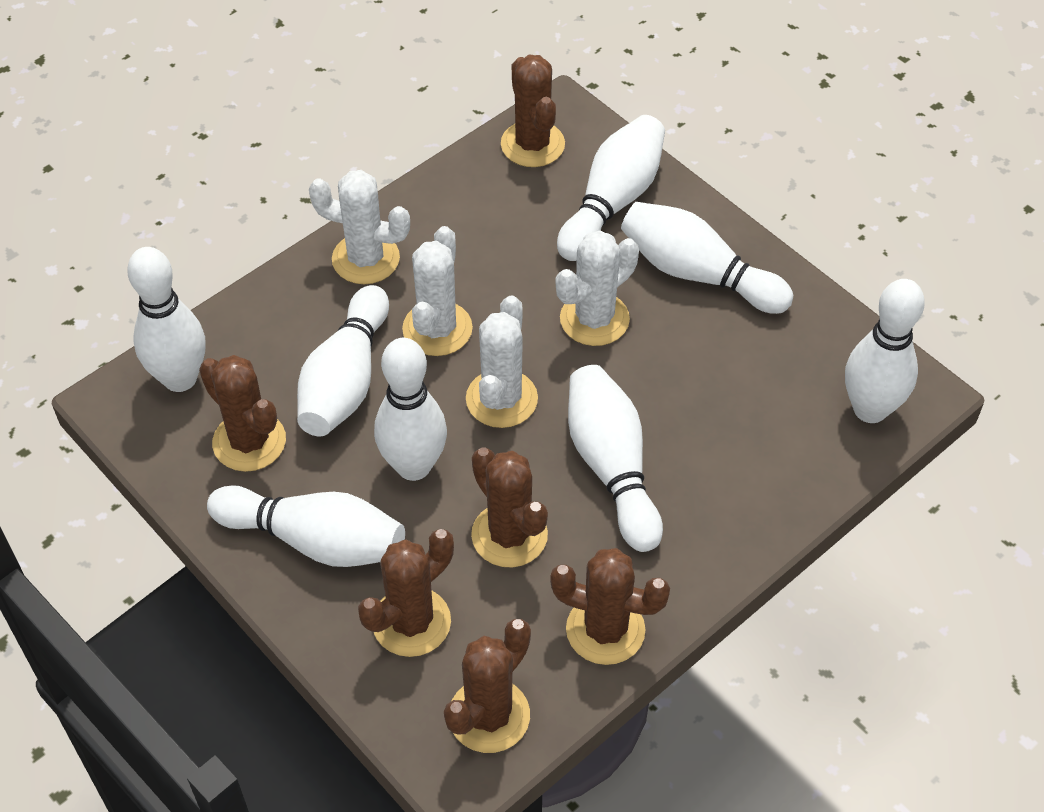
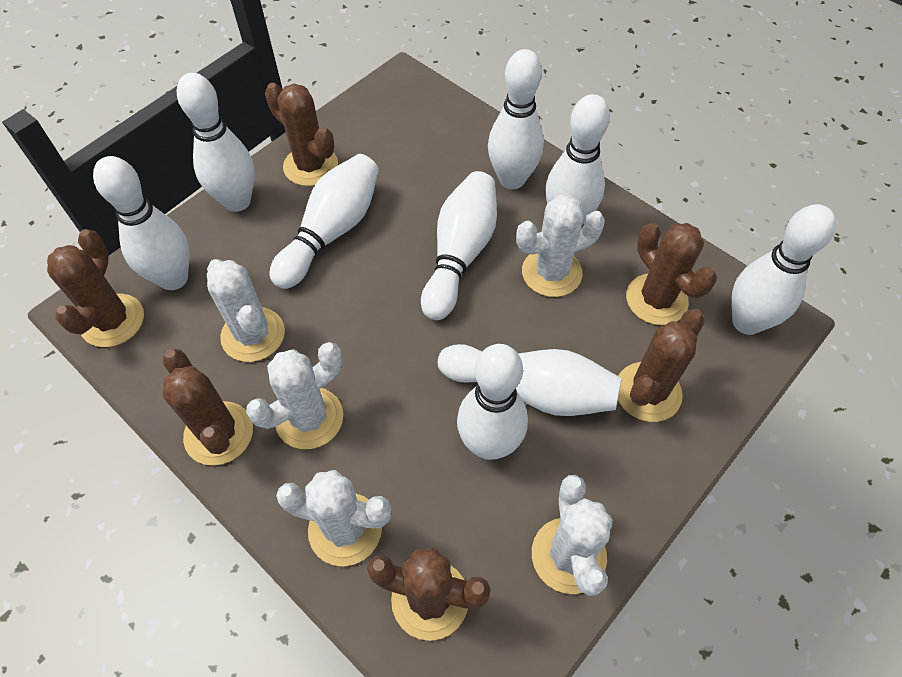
white bowling pin: 8 -> 9
white cactus: 4 -> 5

